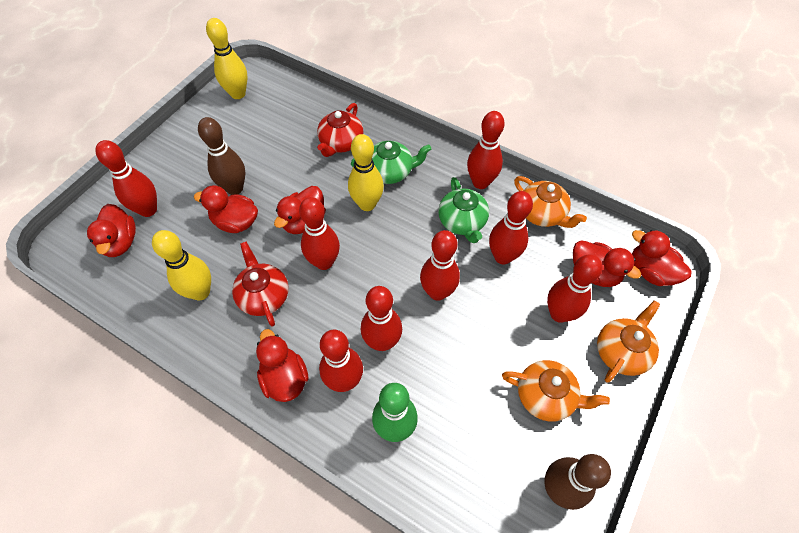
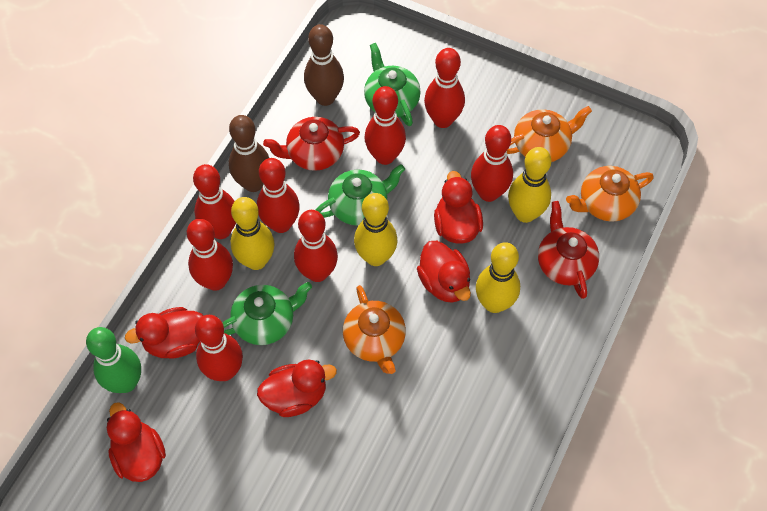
green teapot: 2 -> 3
red duck: 6 -> 5
yellow bowling pin: 3 -> 4

